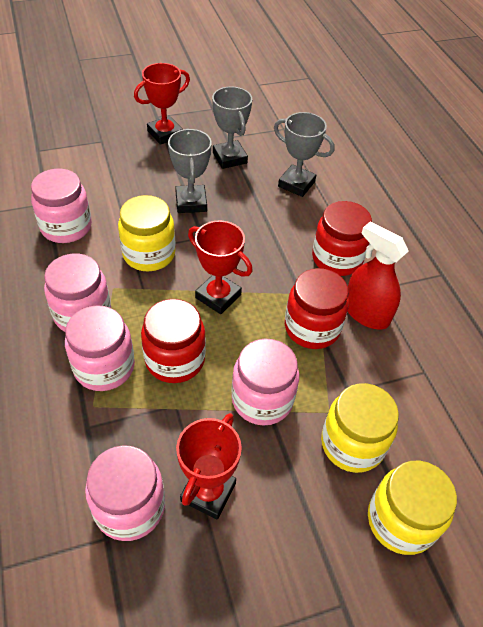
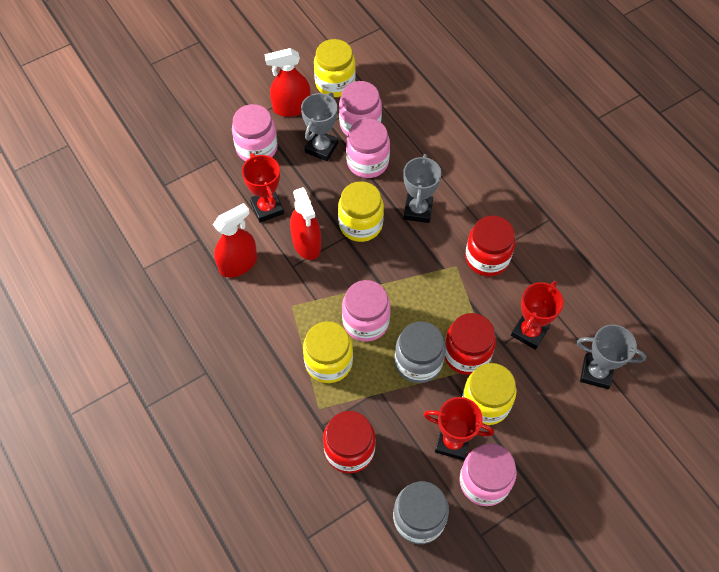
grey jar: 0 -> 2
red spray bottle: 1 -> 3
yellow jar: 3 -> 4

